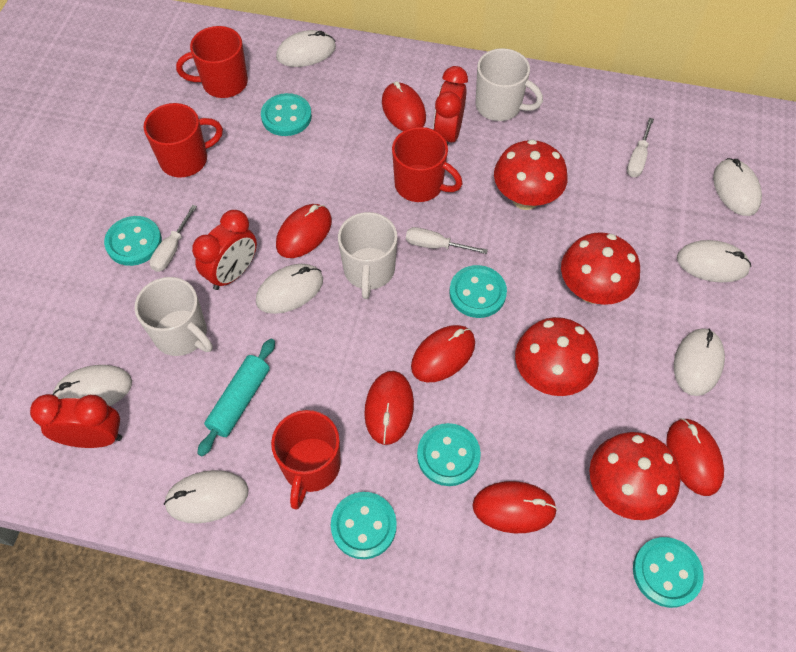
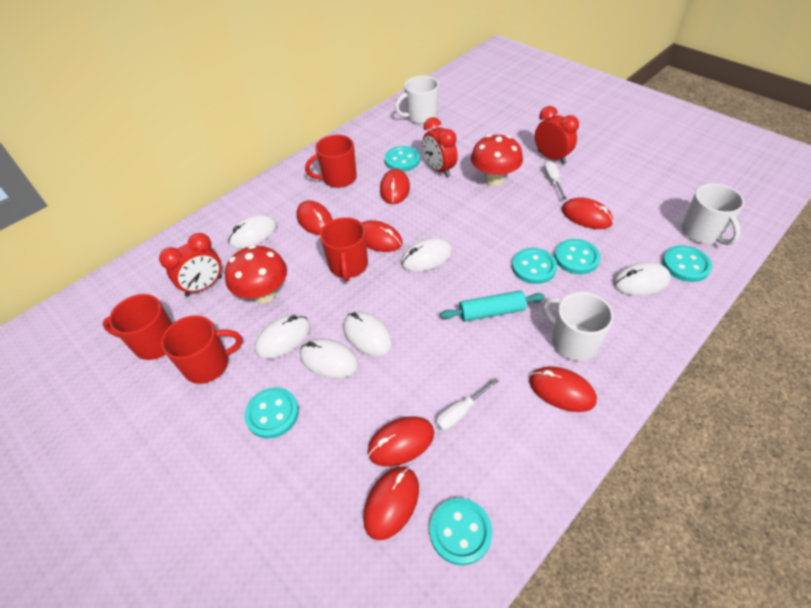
red mouse: 6 -> 7
red mushroom: 4 -> 2
white mouse: 7 -> 6
white screwdriver: 3 -> 2

